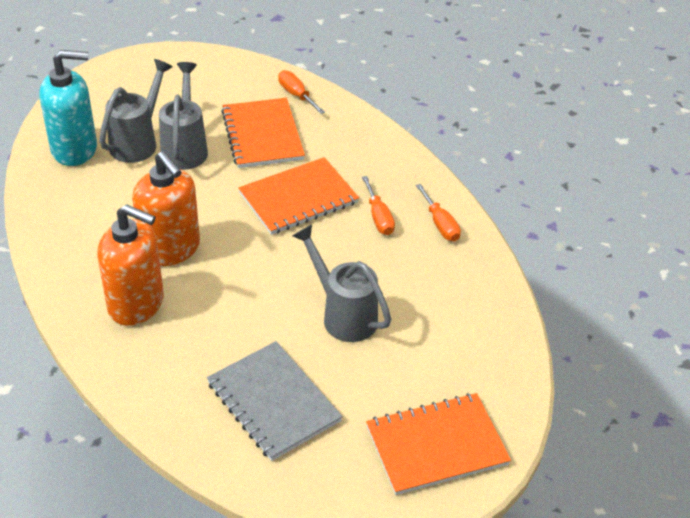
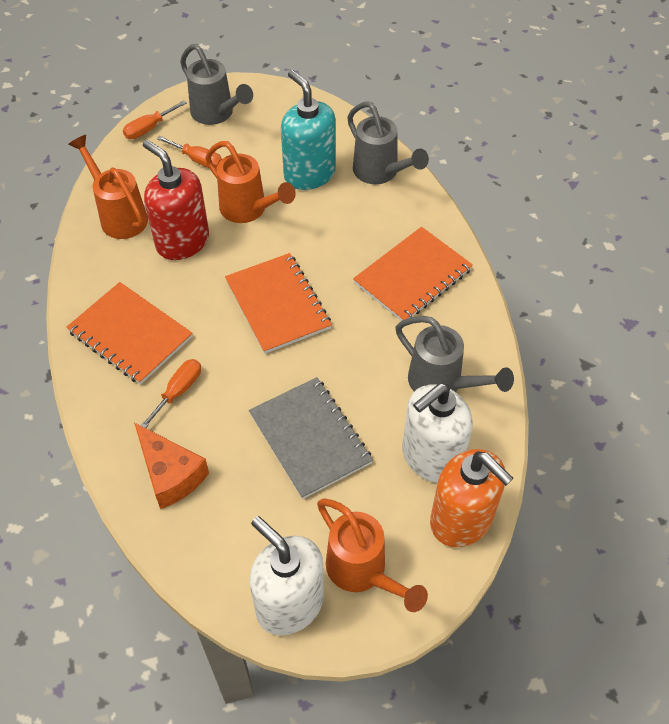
orange cheese: 0 -> 1
orange soap dispenser: 2 -> 1
orange watering can: 0 -> 3
red soap dispenser: 0 -> 1
white soap dispenser: 0 -> 2

